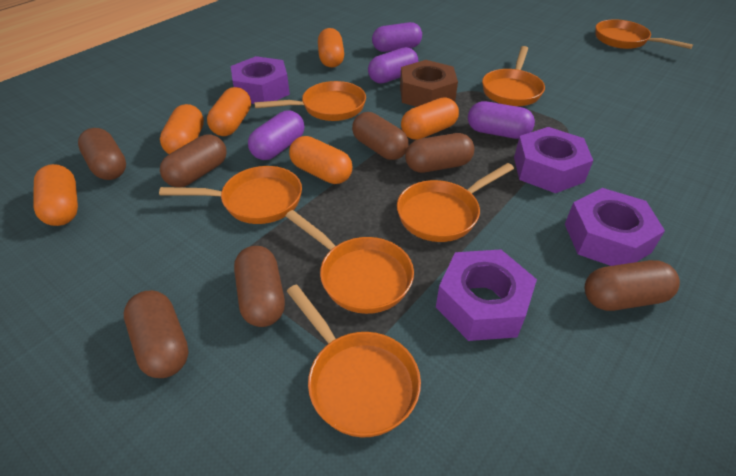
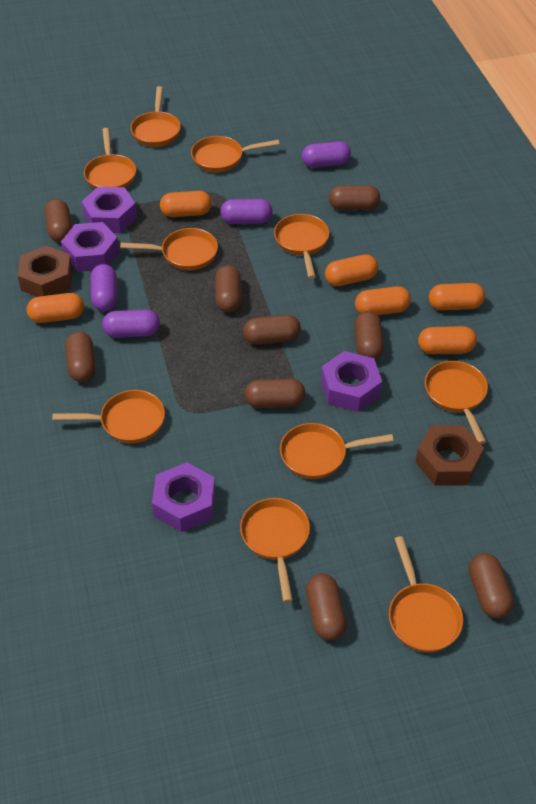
brown capsule: 7 -> 9
brown nut: 1 -> 2
orange pan: 7 -> 10

